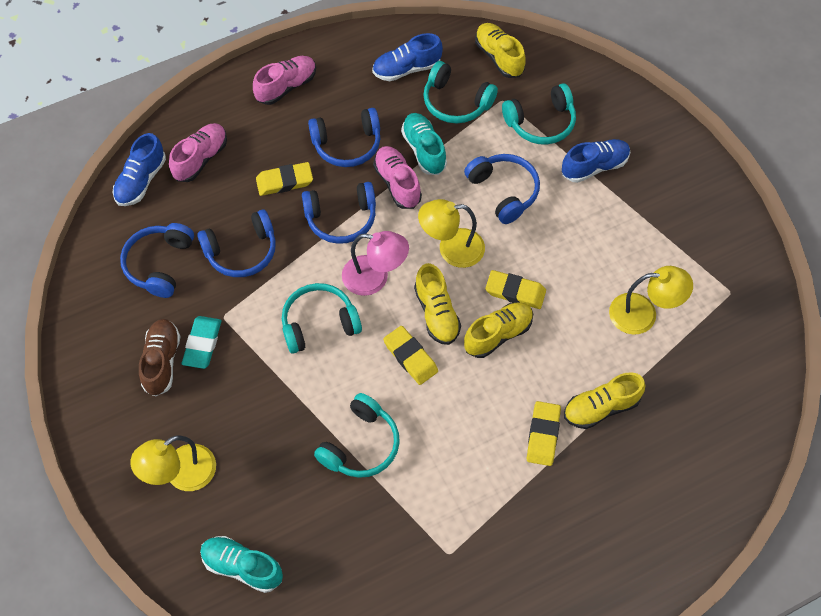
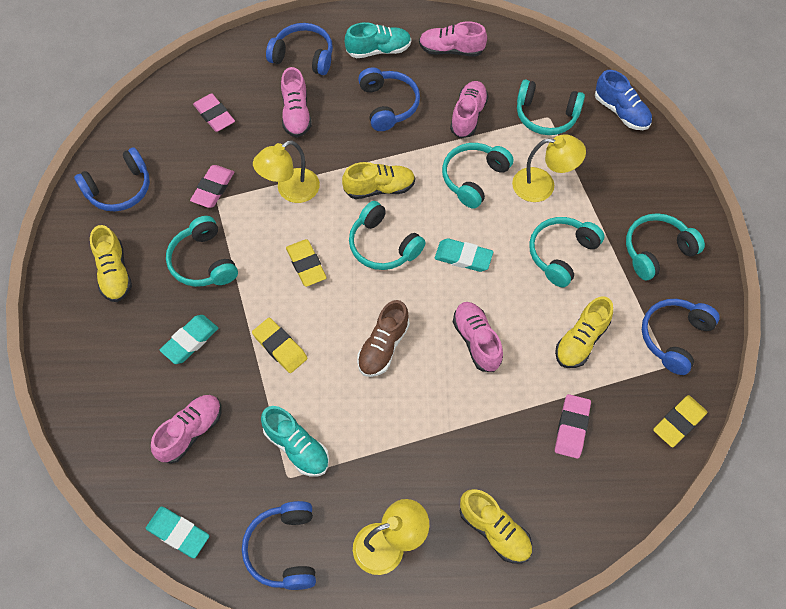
blue shoe: 3 -> 1
pink eraser: 0 -> 3
pink lamp: 1 -> 0
pink shoe: 3 -> 5
turquoise eraser: 1 -> 3
turquoise headphones: 4 -> 6
yellow eraser: 4 -> 3

